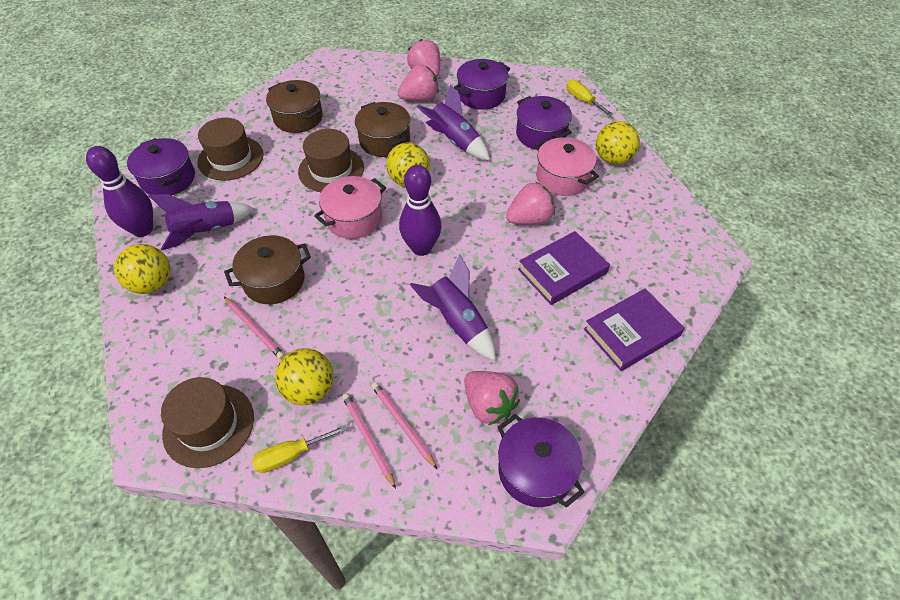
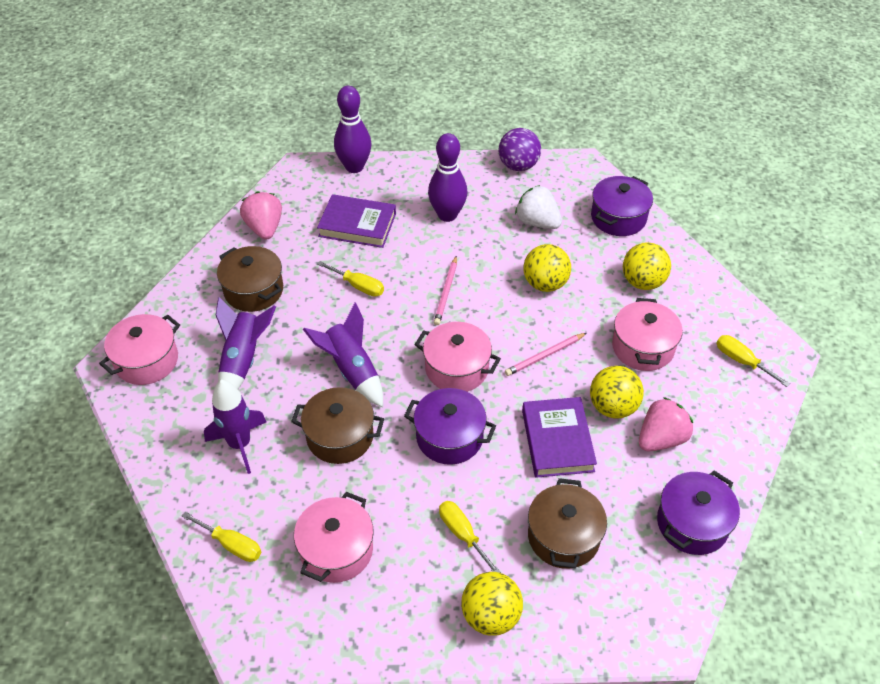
brown hat: 3 -> 0
pink pencil: 3 -> 2
pink pot: 2 -> 4
pink strawberry: 4 -> 2
purple ball: 0 -> 1
purple pot: 4 -> 3
white strawberry: 0 -> 1
yellow screwdriver: 2 -> 4

